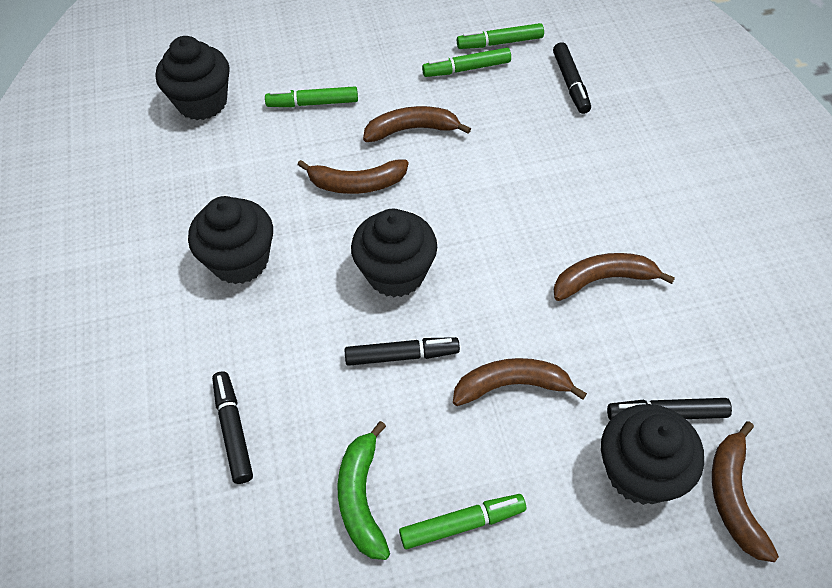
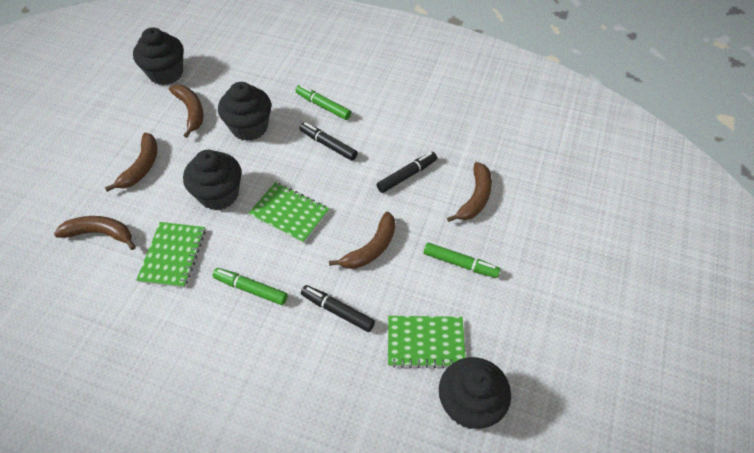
black marker: 4 -> 3
green banana: 1 -> 0
green marker: 4 -> 3
green notebook: 0 -> 3

